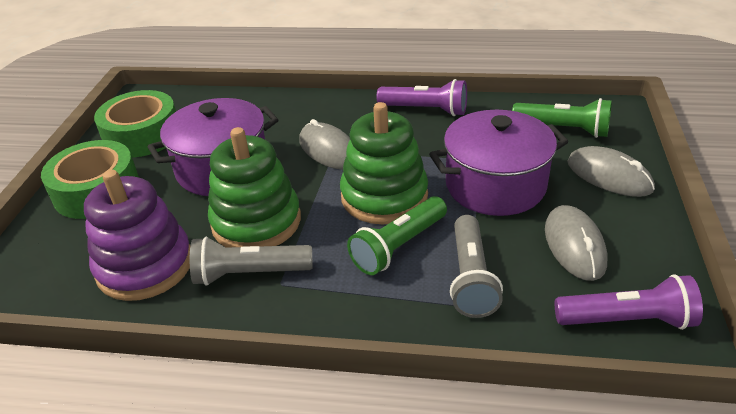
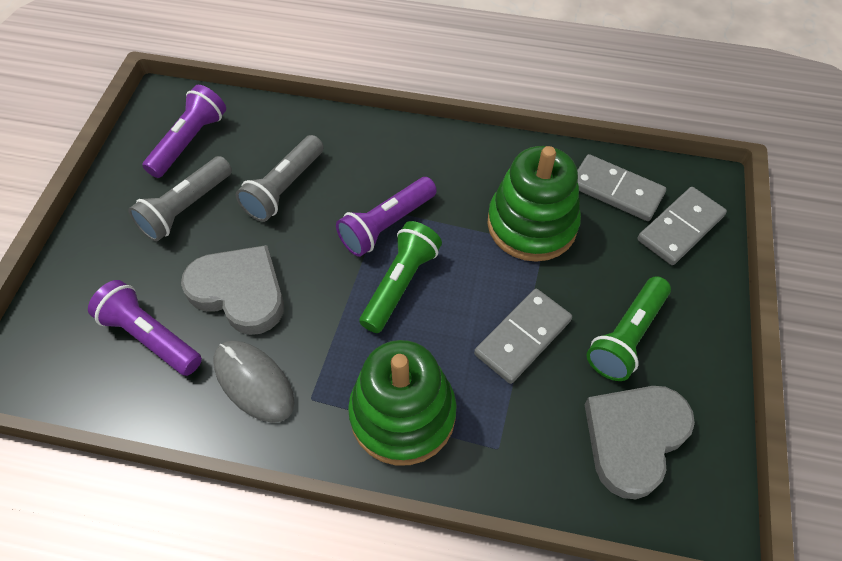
green tape: 2 -> 0
grey domino: 0 -> 3
grey heart: 0 -> 2
grey mouse: 3 -> 1
purple flashlight: 2 -> 3
purple pot: 2 -> 0
purple stacking toy: 1 -> 0

